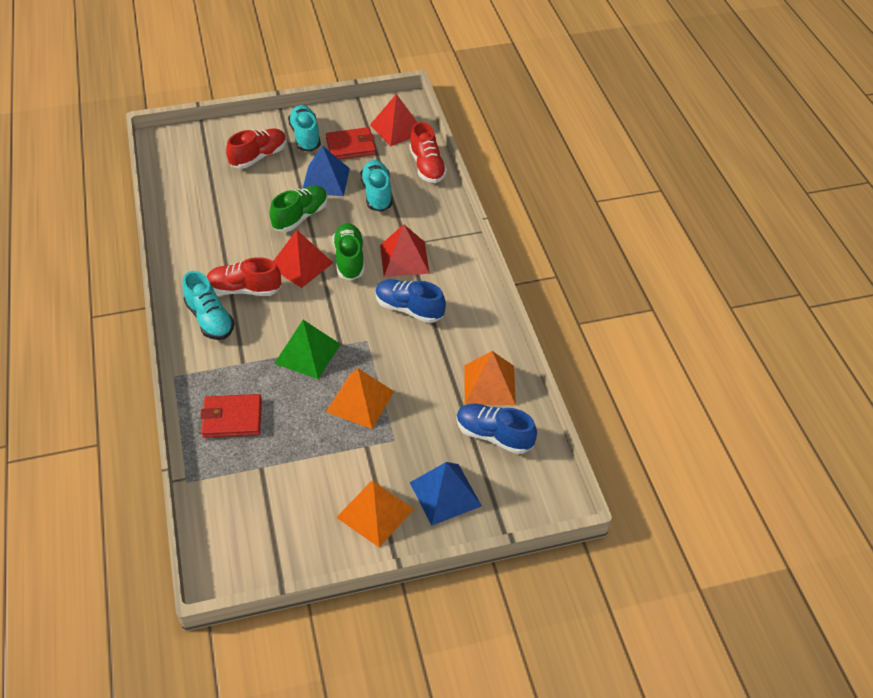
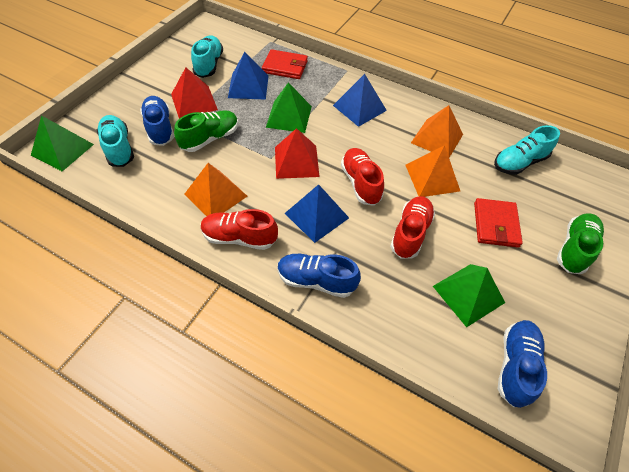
blue pyramid: 2 -> 3
blue shoe: 2 -> 3
green pyramid: 1 -> 3
red pyramid: 3 -> 2

